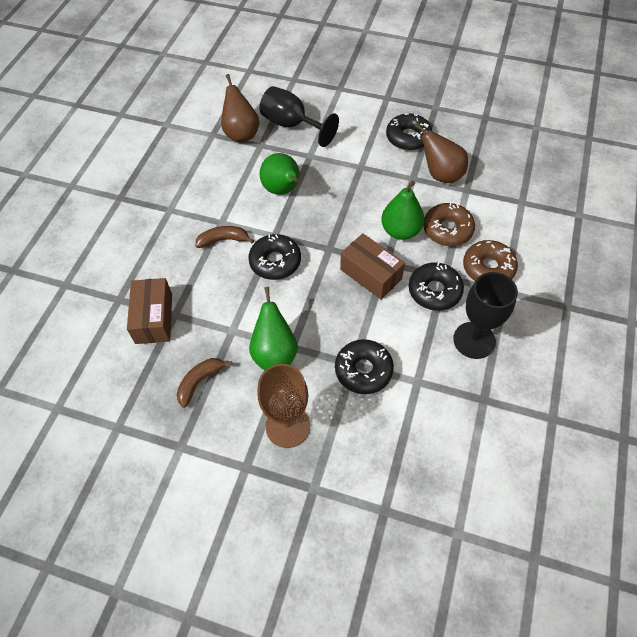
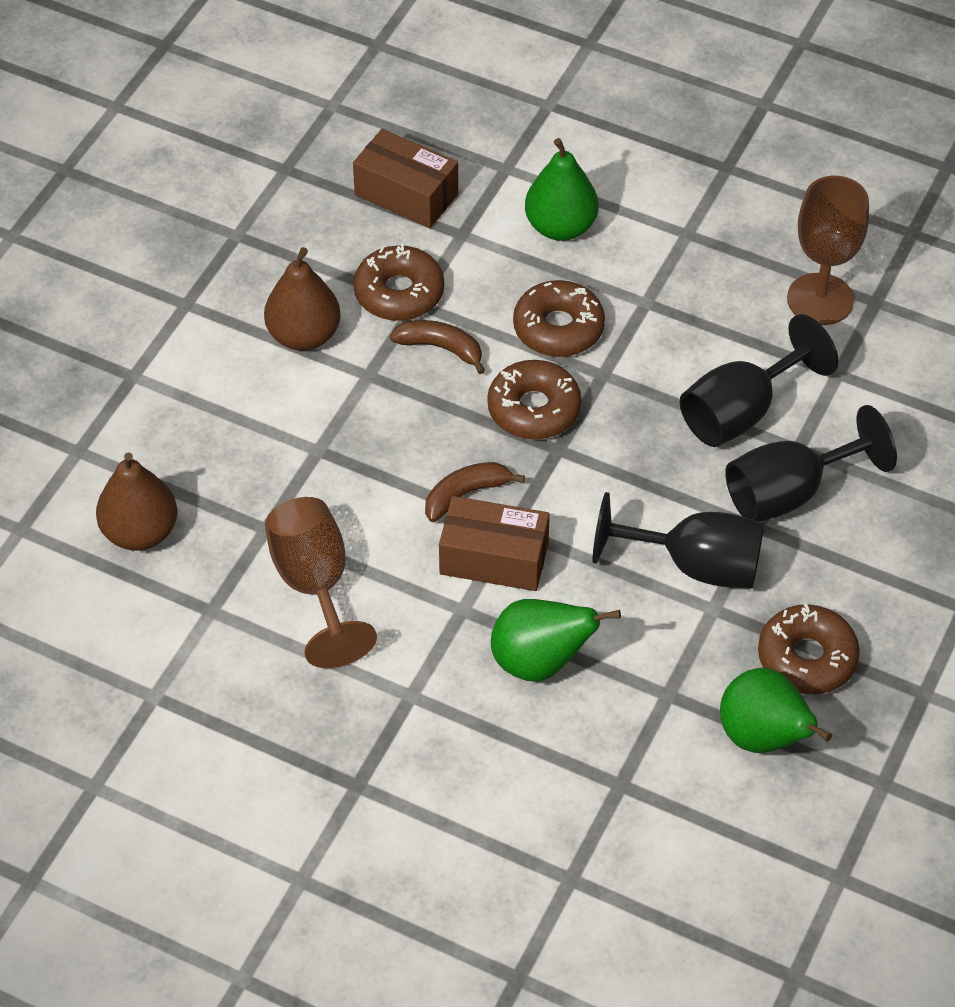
black donut: 4 -> 0
black goblet: 2 -> 3
brown donut: 2 -> 4
brown goblet: 1 -> 2

